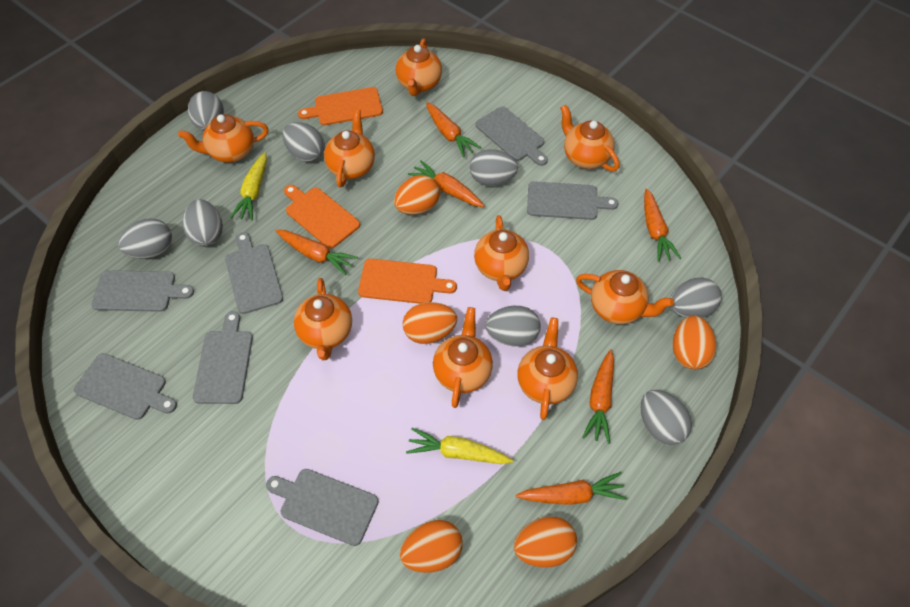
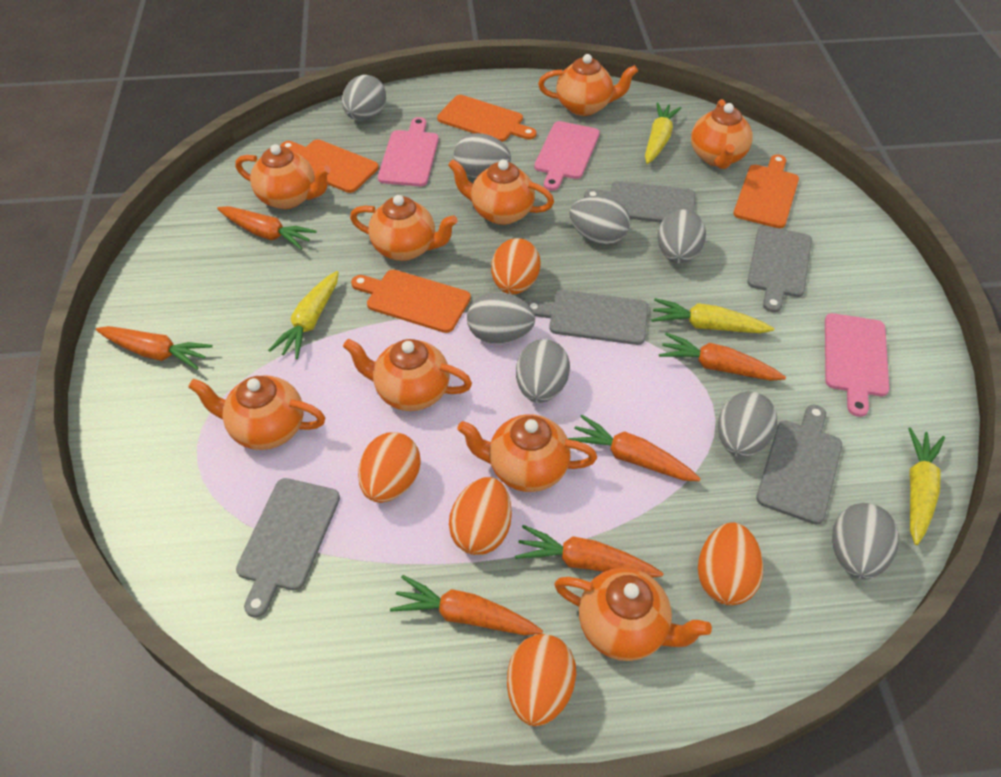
grey cutting board: 7 -> 5
orange cutting board: 3 -> 4
pink cutting board: 0 -> 3
yellow carrot: 2 -> 4

